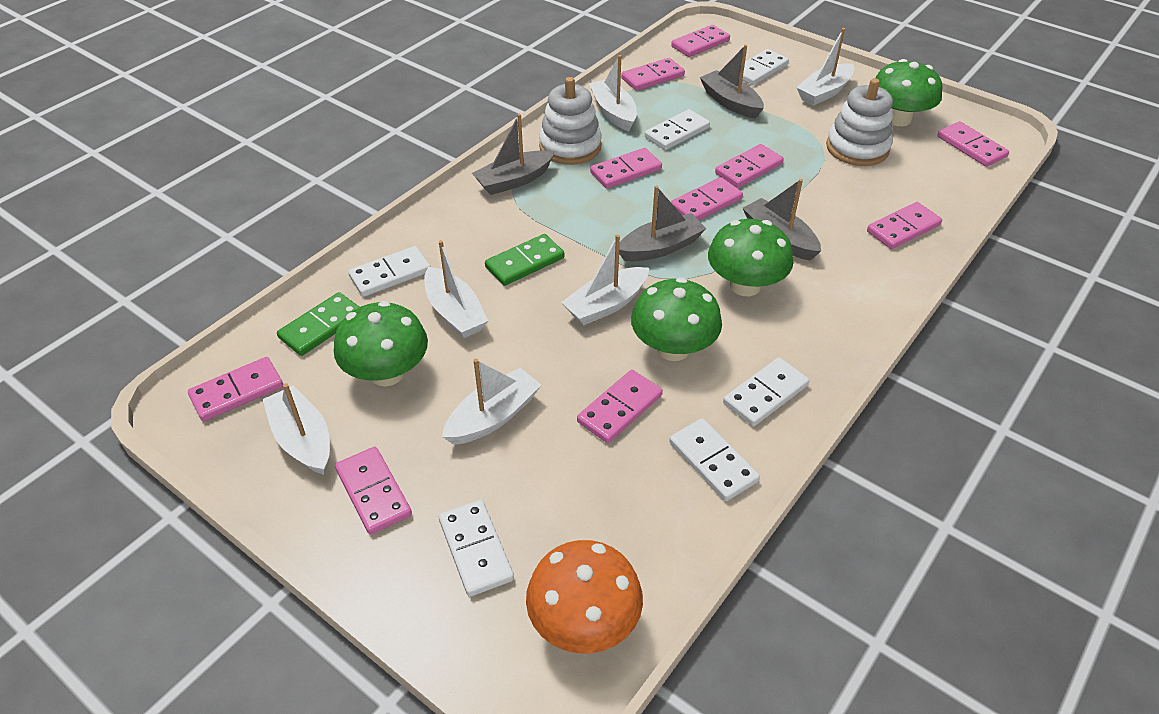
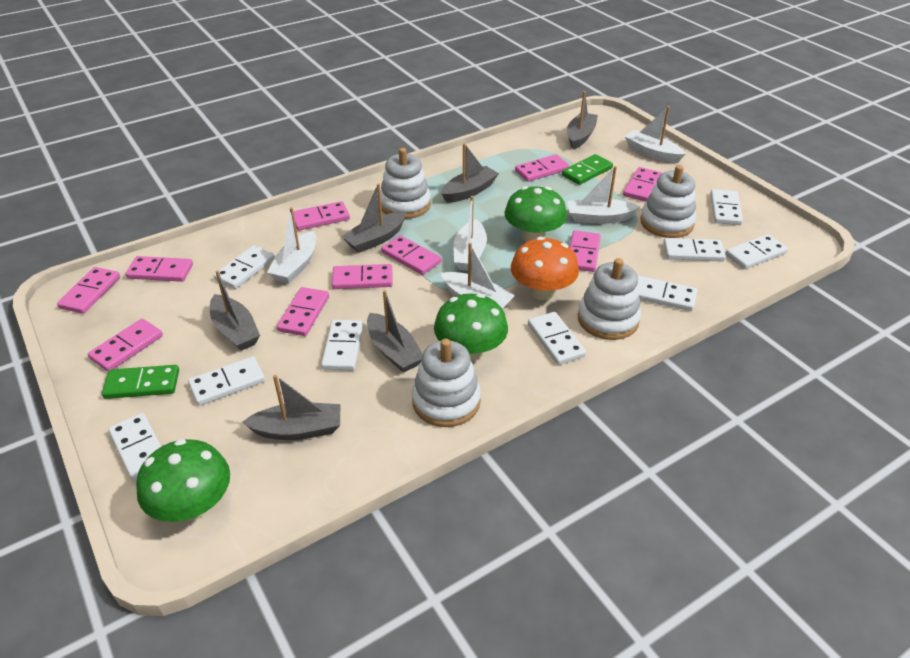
green mushroom: 4 -> 3
grey boat: 4 -> 6
white boat: 6 -> 5
white domino: 6 -> 9
white stacking toy: 2 -> 4

